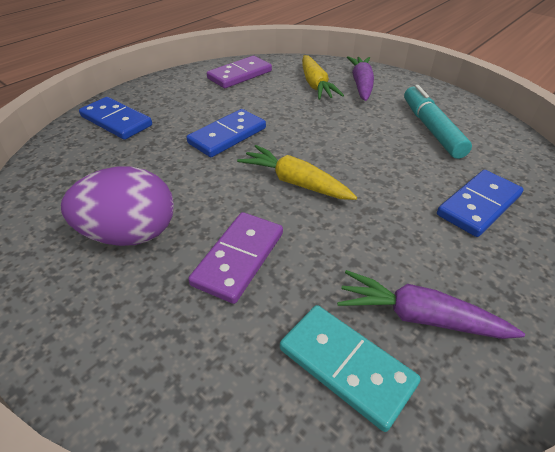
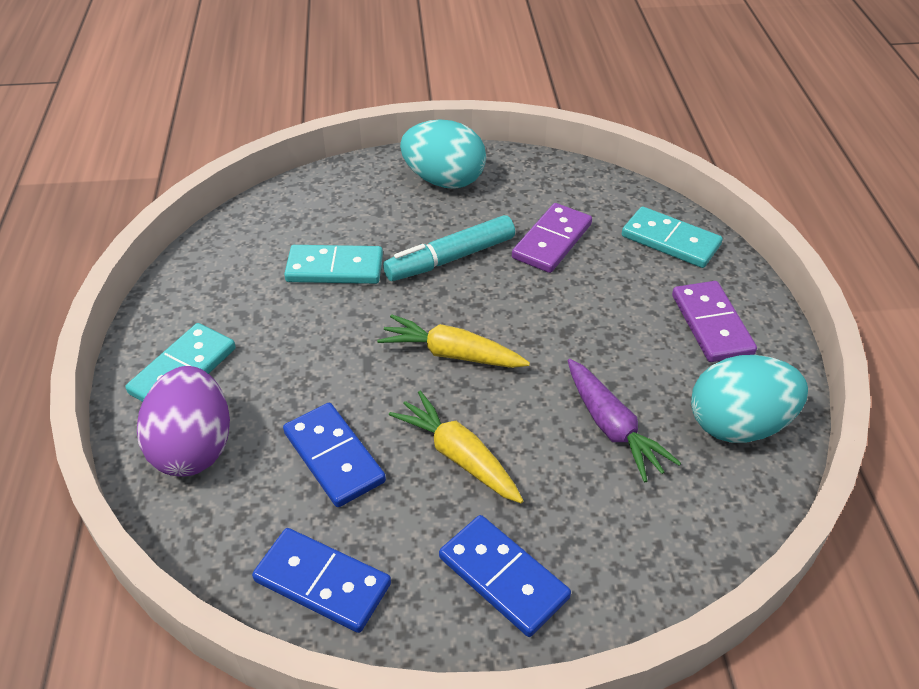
purple carrot: 2 -> 1
turquoise domino: 1 -> 3
turquoise egg: 0 -> 2

